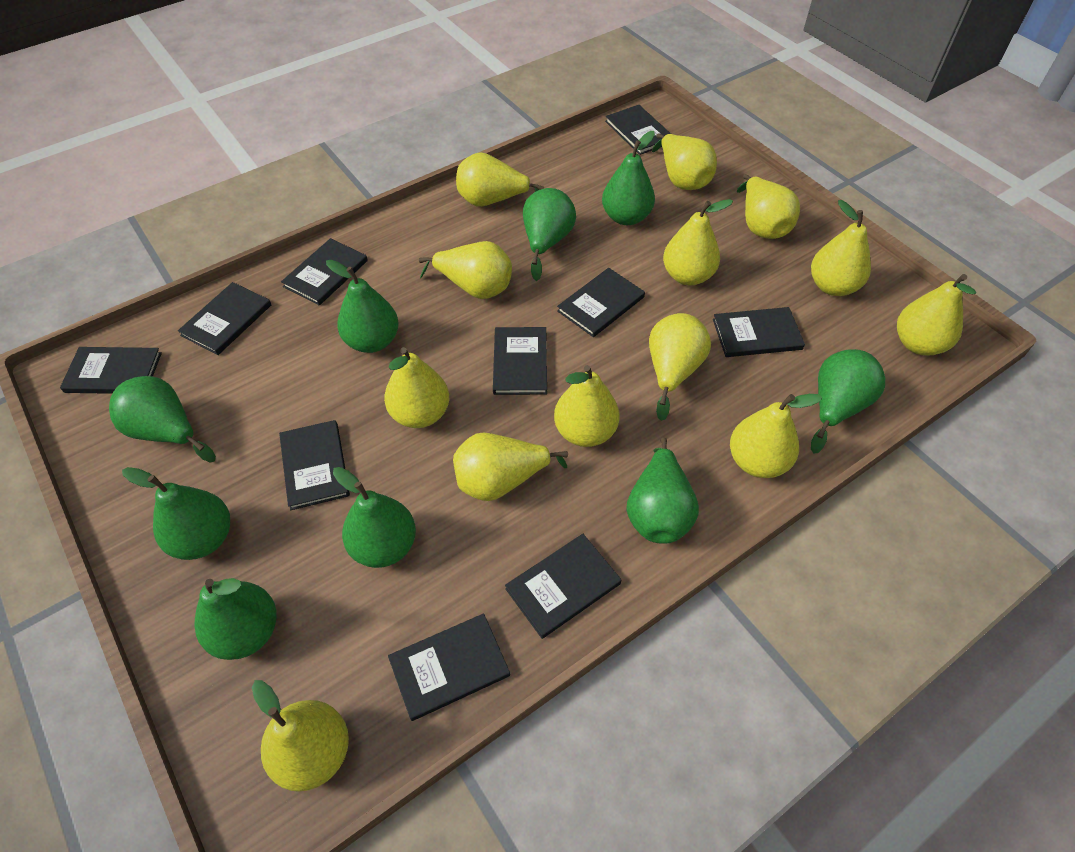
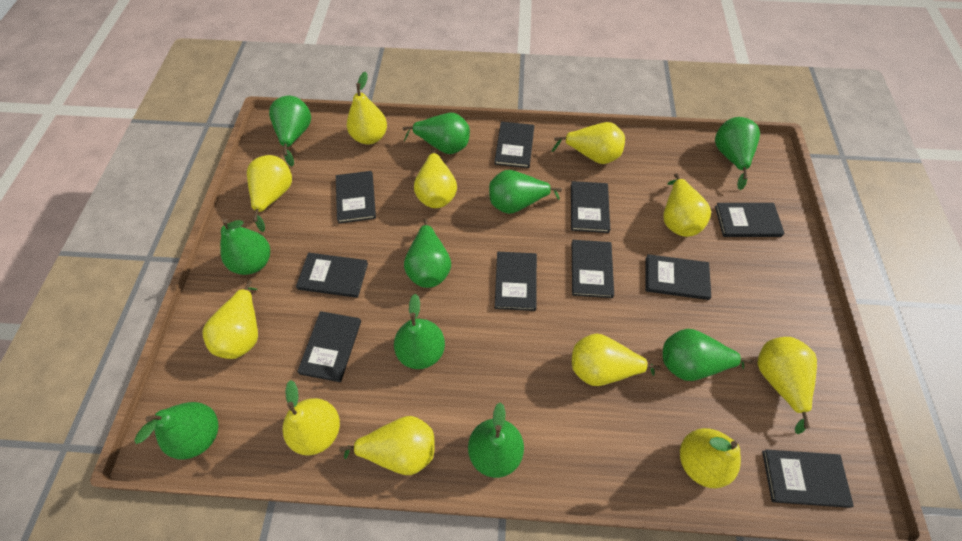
green pear: 9 -> 10
yellow pear: 13 -> 11

